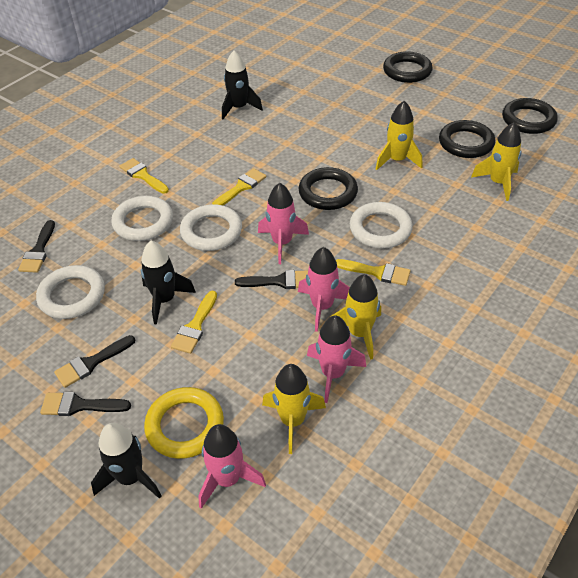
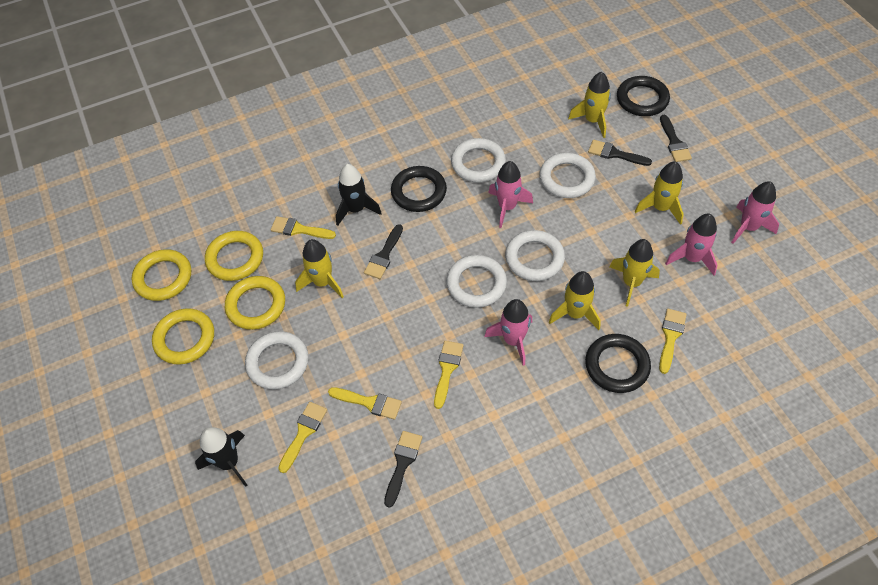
black ring: 4 -> 3
black rocket: 3 -> 2
white ring: 4 -> 5
yellow brush: 4 -> 5
yellow ring: 1 -> 4
yellow rocket: 4 -> 5

